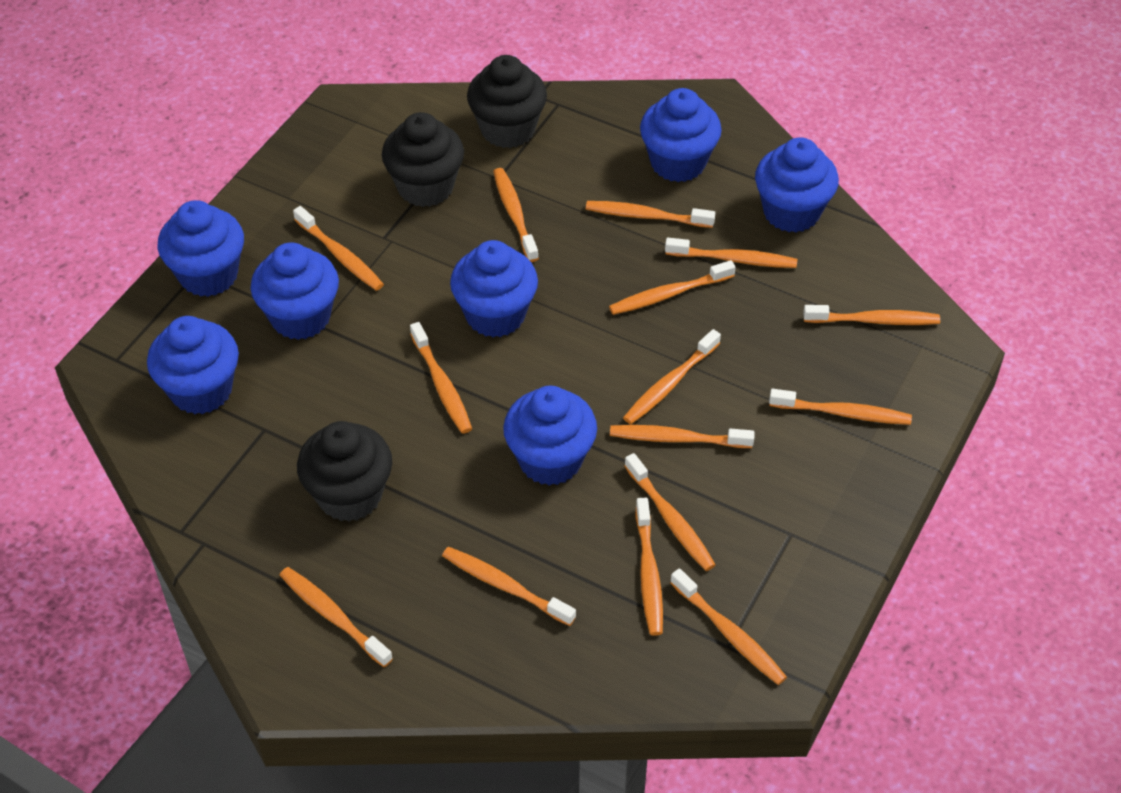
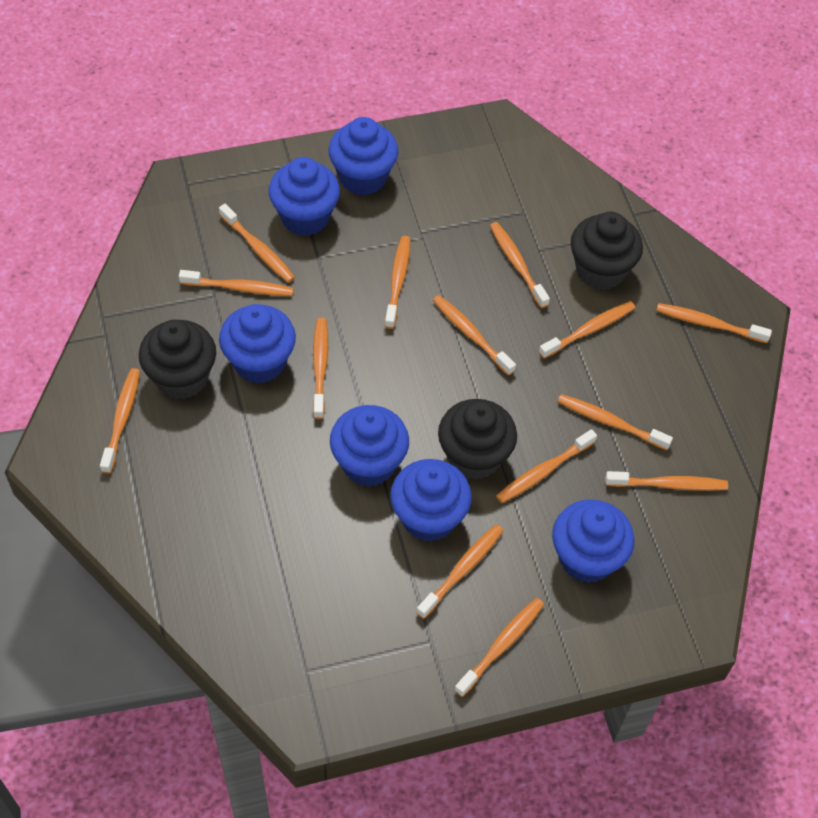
blue cupcake: 7 -> 6
orange toothbrush: 15 -> 14

